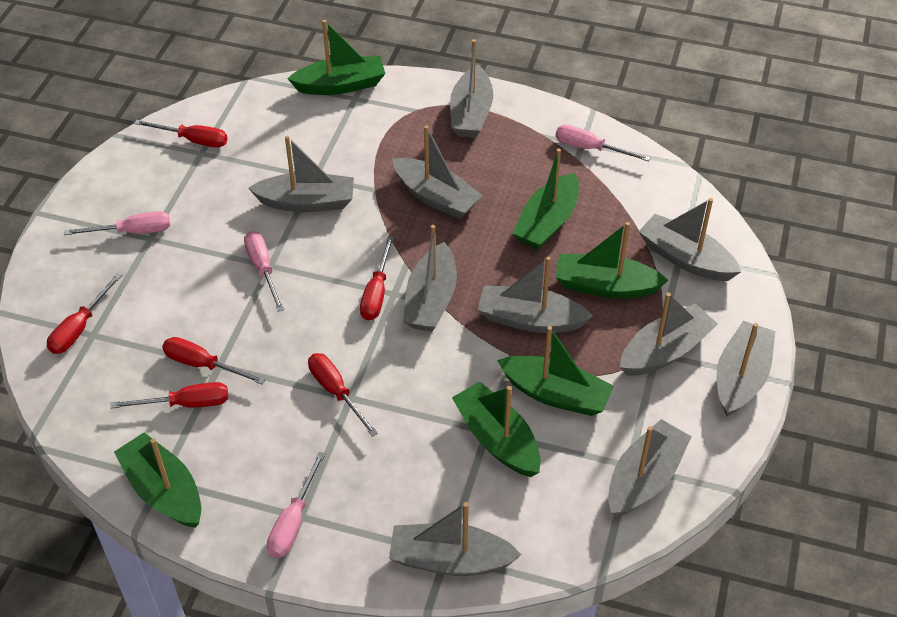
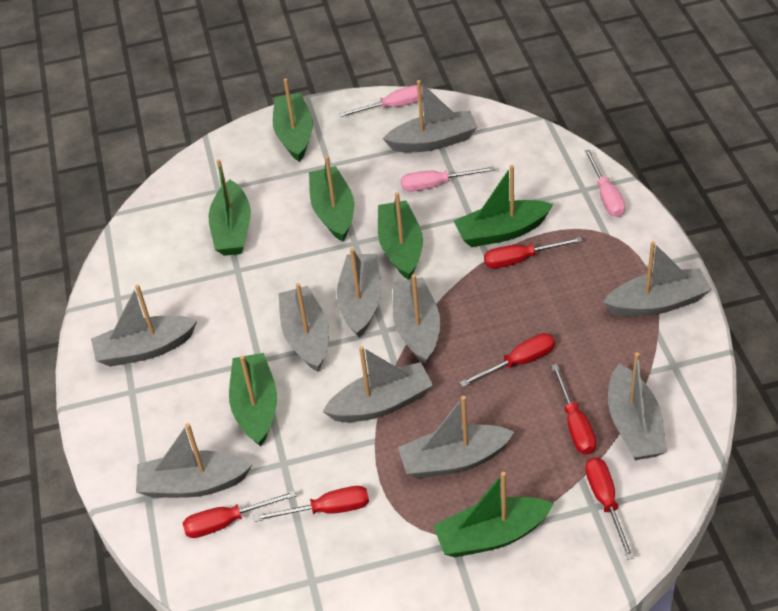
green boat: 6 -> 7
pink screwdriver: 4 -> 3

